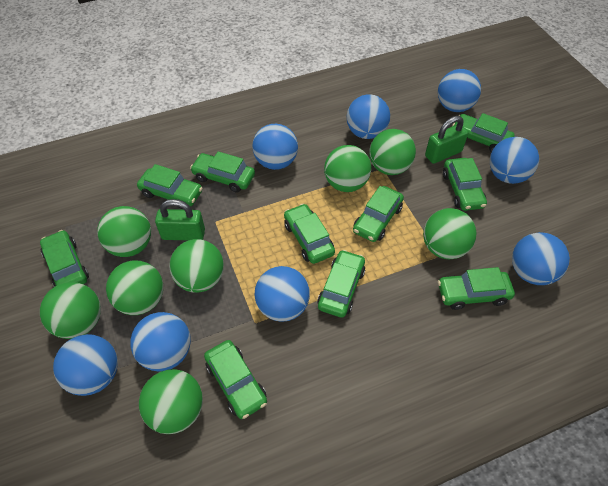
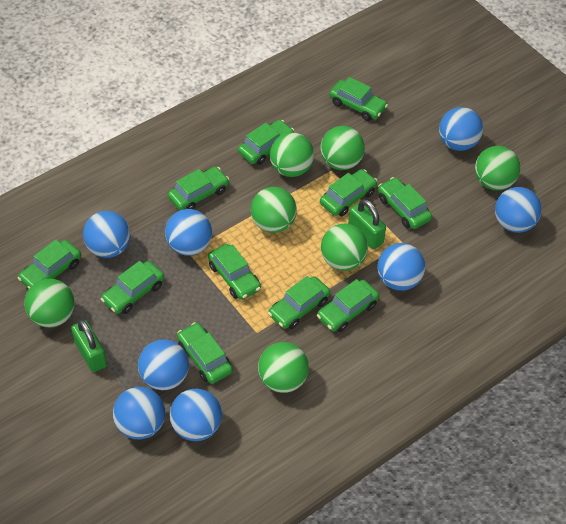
green ball: 8 -> 7
green car: 10 -> 11

